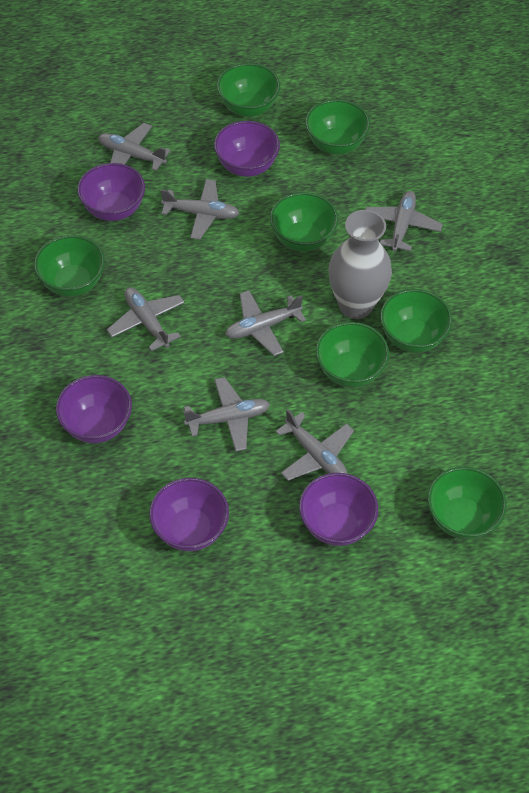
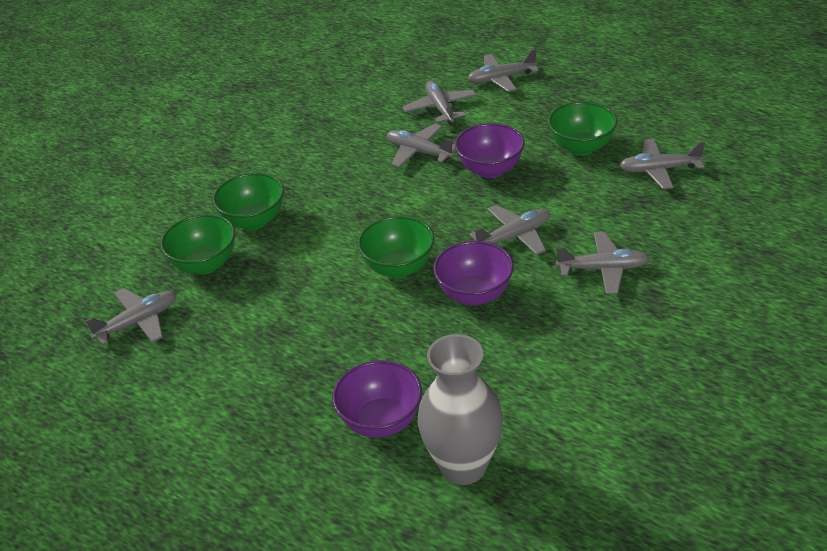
green bowl: 7 -> 4
purple bowl: 5 -> 3

